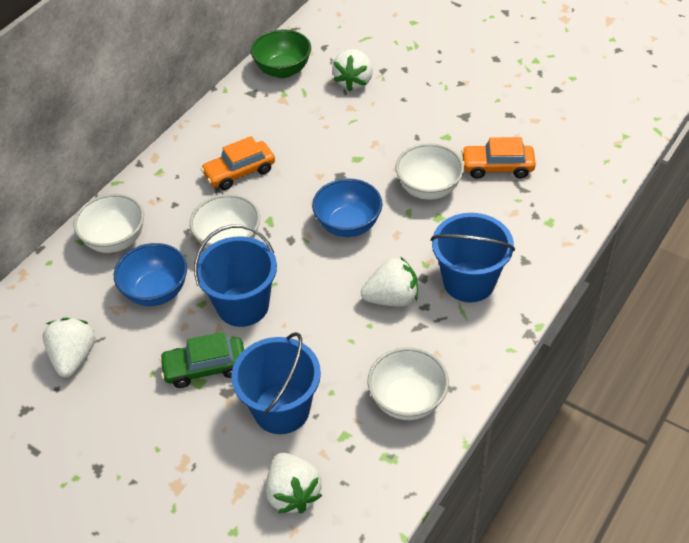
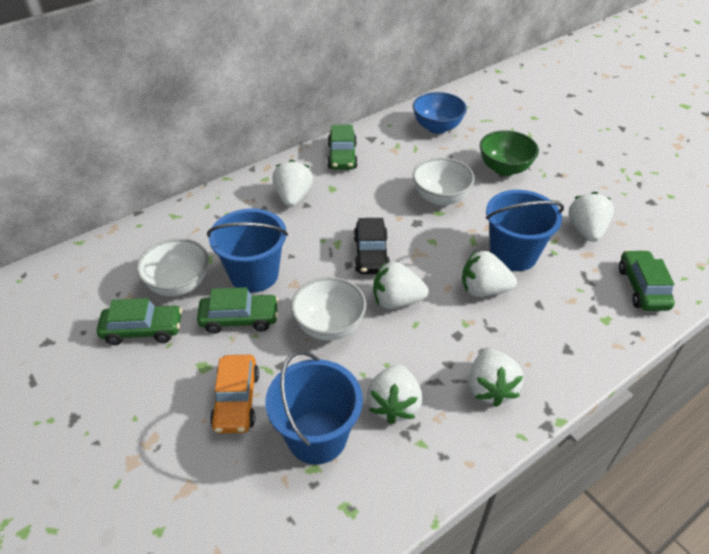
black car: 0 -> 1
blue bowl: 2 -> 1
green car: 1 -> 4
orange car: 2 -> 1
white bowl: 4 -> 3
white strawberry: 4 -> 6

